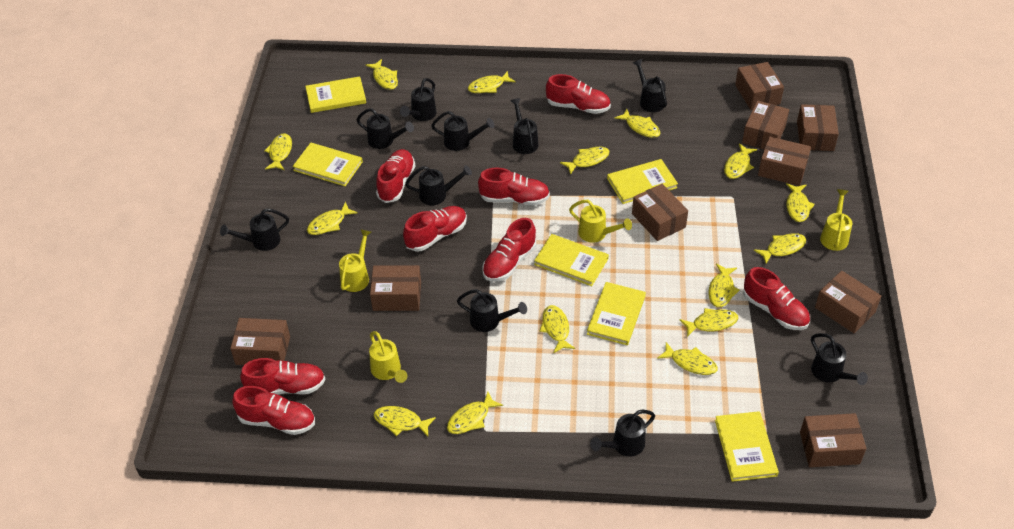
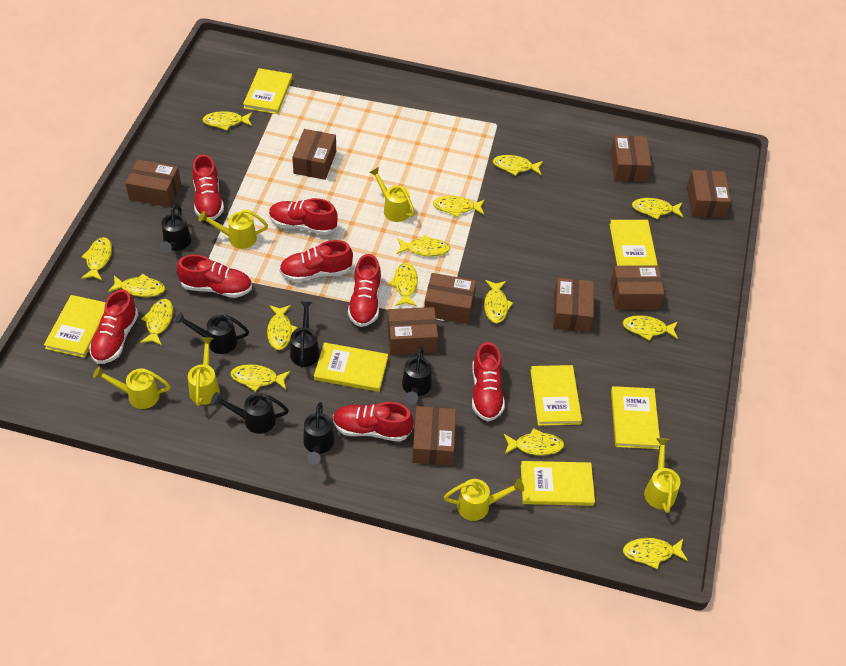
black watering can: 10 -> 6
yellow book: 6 -> 7
yellow watering can: 4 -> 6

